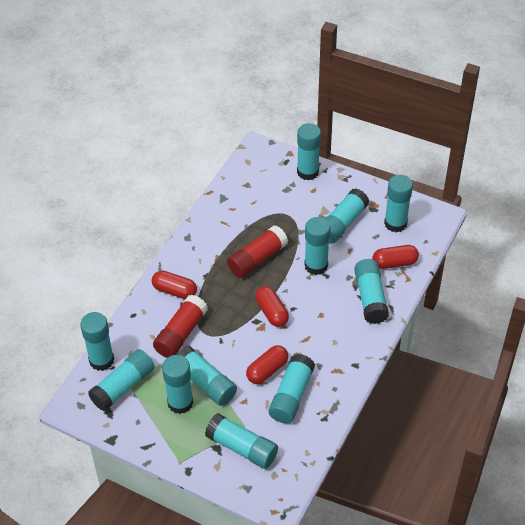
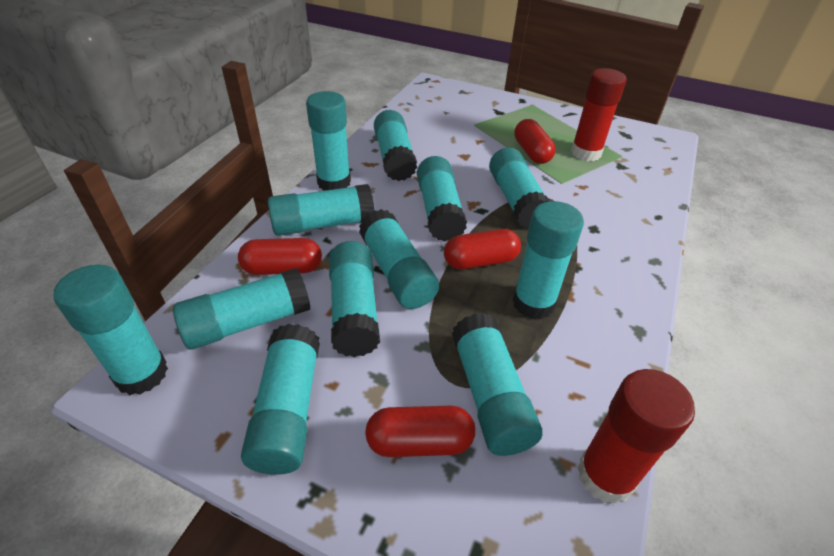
turquoise glue stick: 11 -> 12

